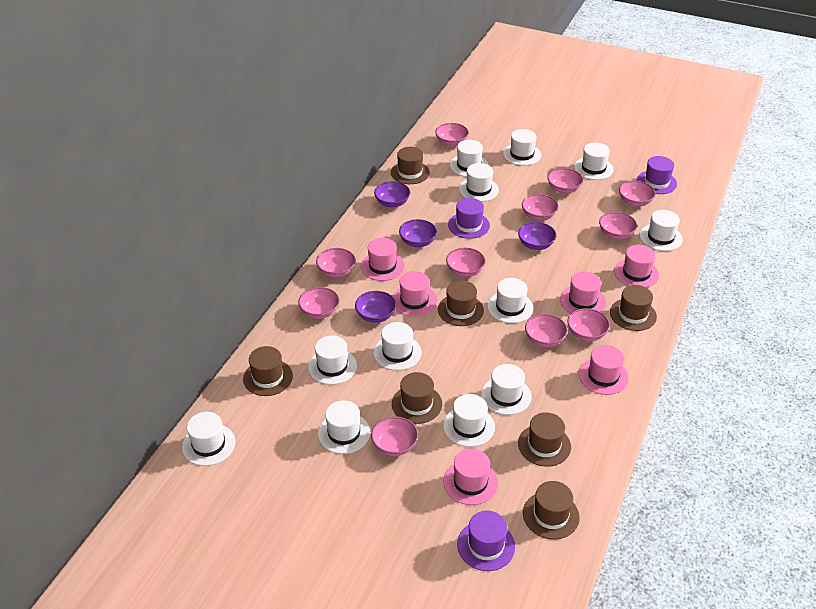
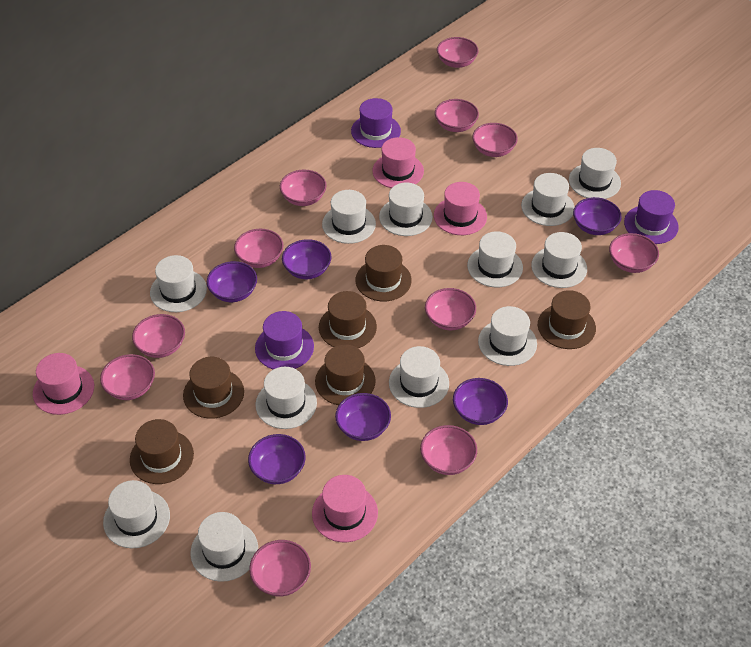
brown hat: 7 -> 6
pink hat: 6 -> 4
purple bowl: 4 -> 6

